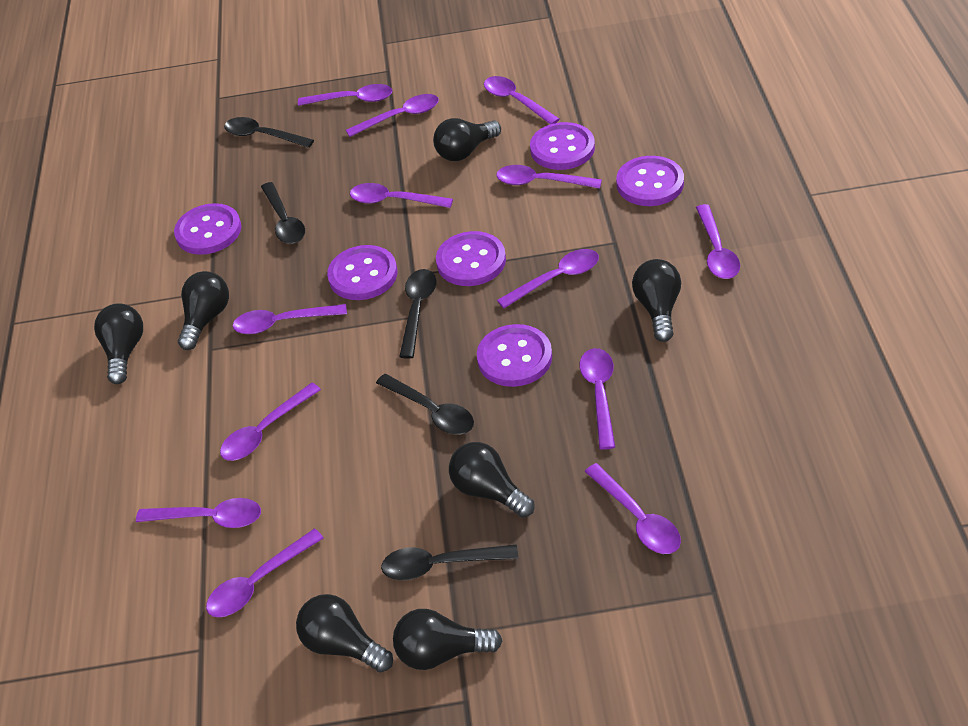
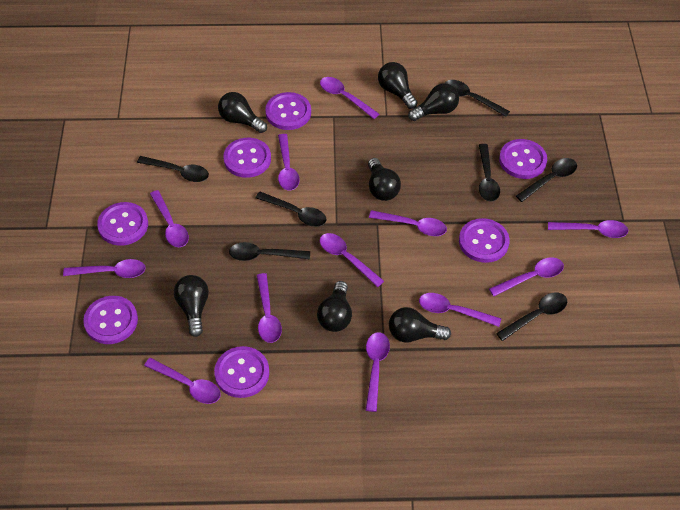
black spoon: 5 -> 7
purple button: 6 -> 7
purple spoon: 13 -> 12

